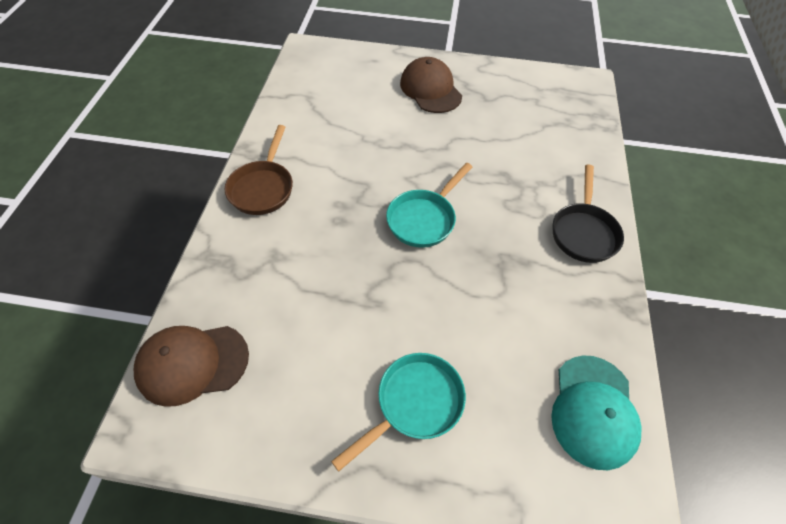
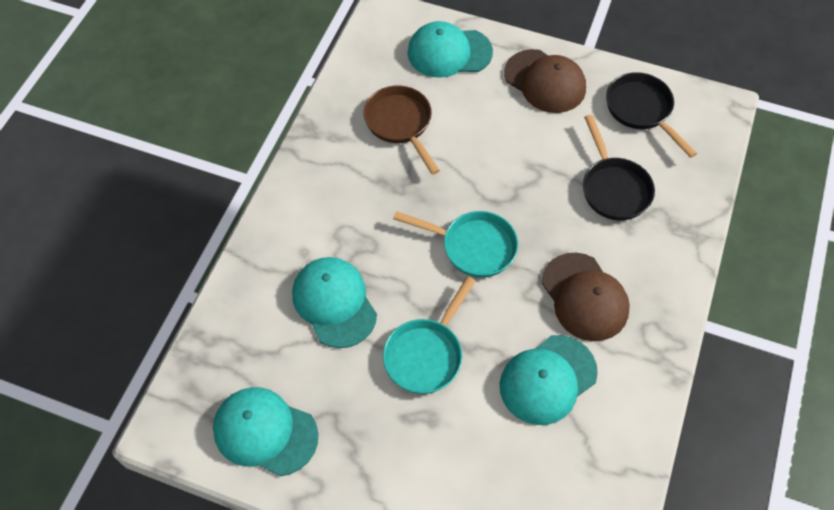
black pan: 1 -> 2
turquoise cap: 1 -> 4

